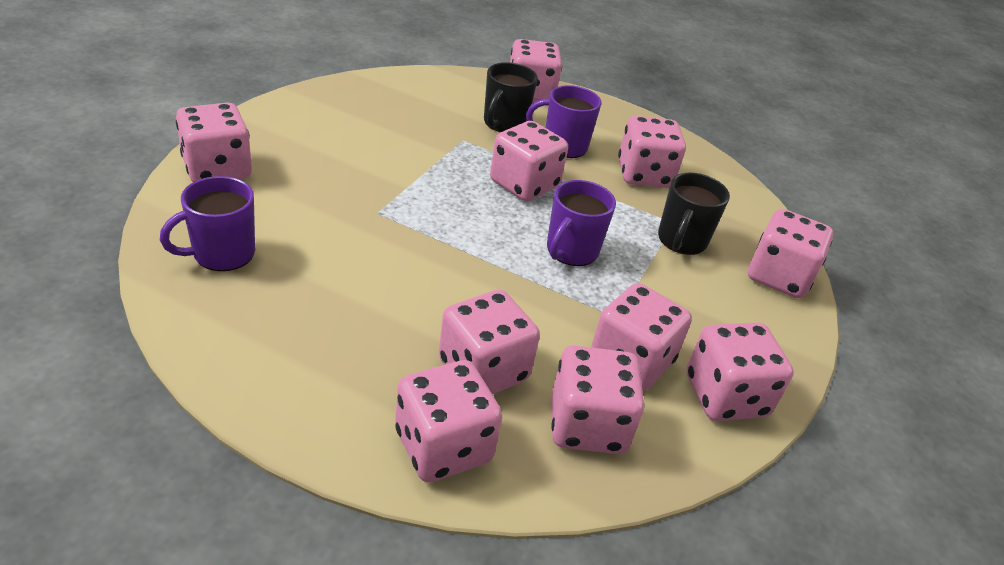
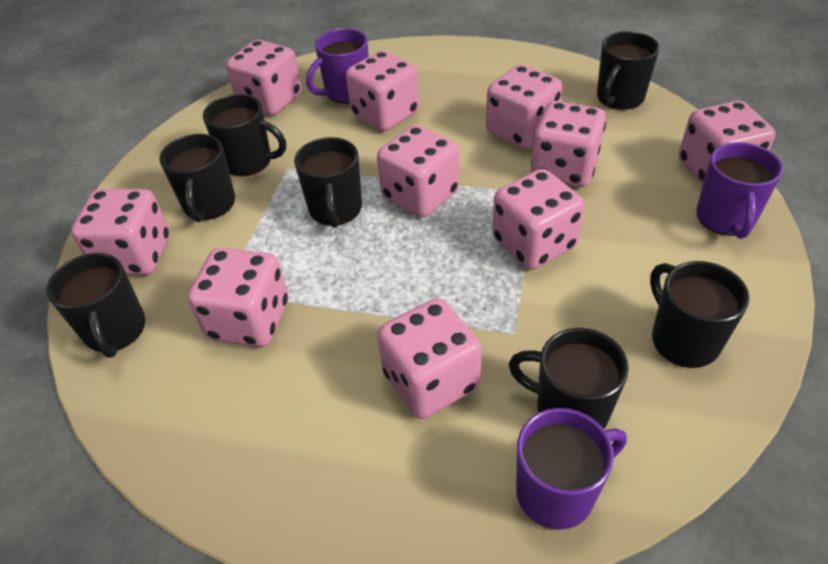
black mug: 2 -> 7

